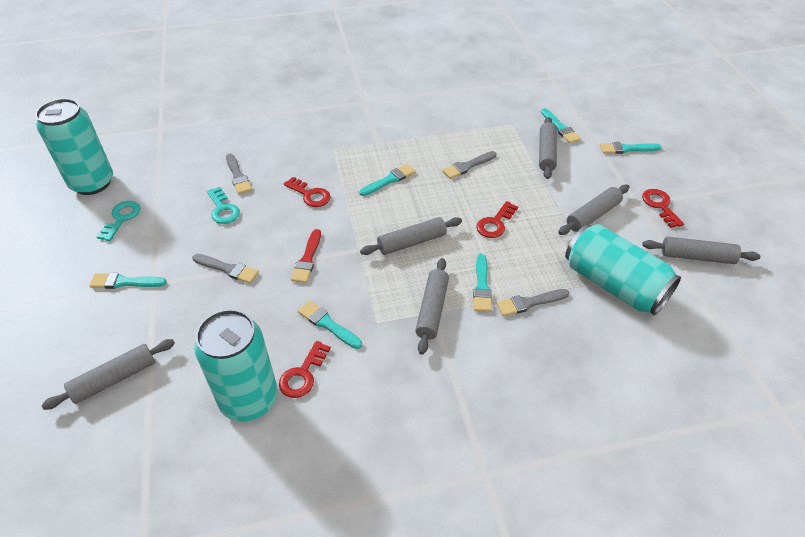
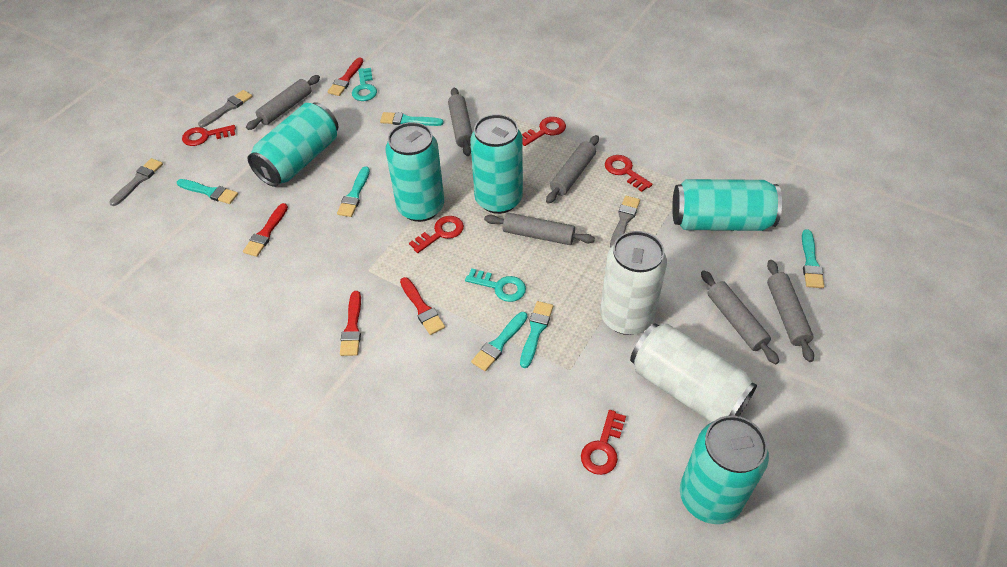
grey brush: 4 -> 3
red brush: 1 -> 4
red key: 4 -> 5
turquoise can: 3 -> 5
white can: 0 -> 2

